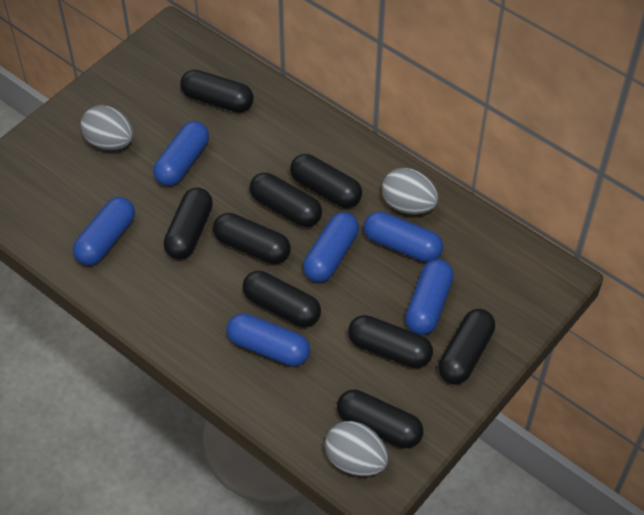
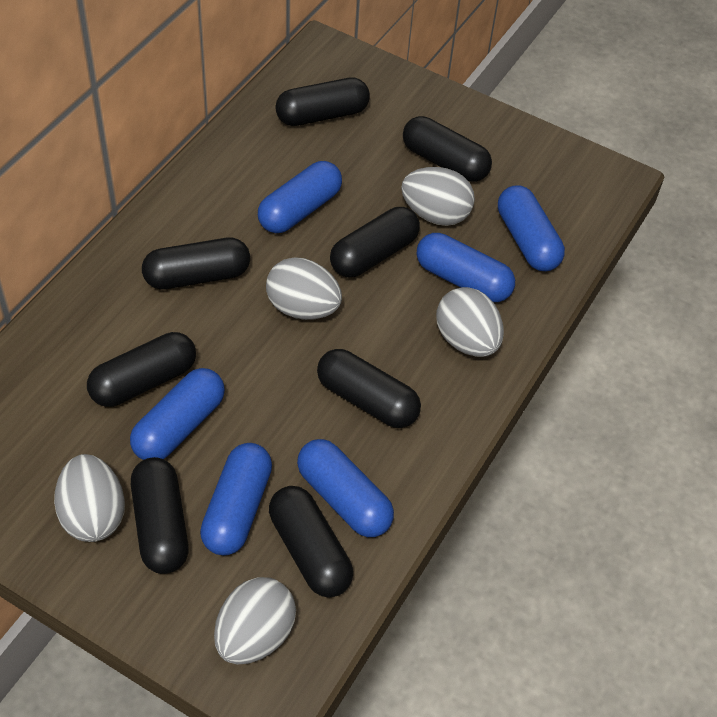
black capsule: 9 -> 8
grey egg: 3 -> 5

